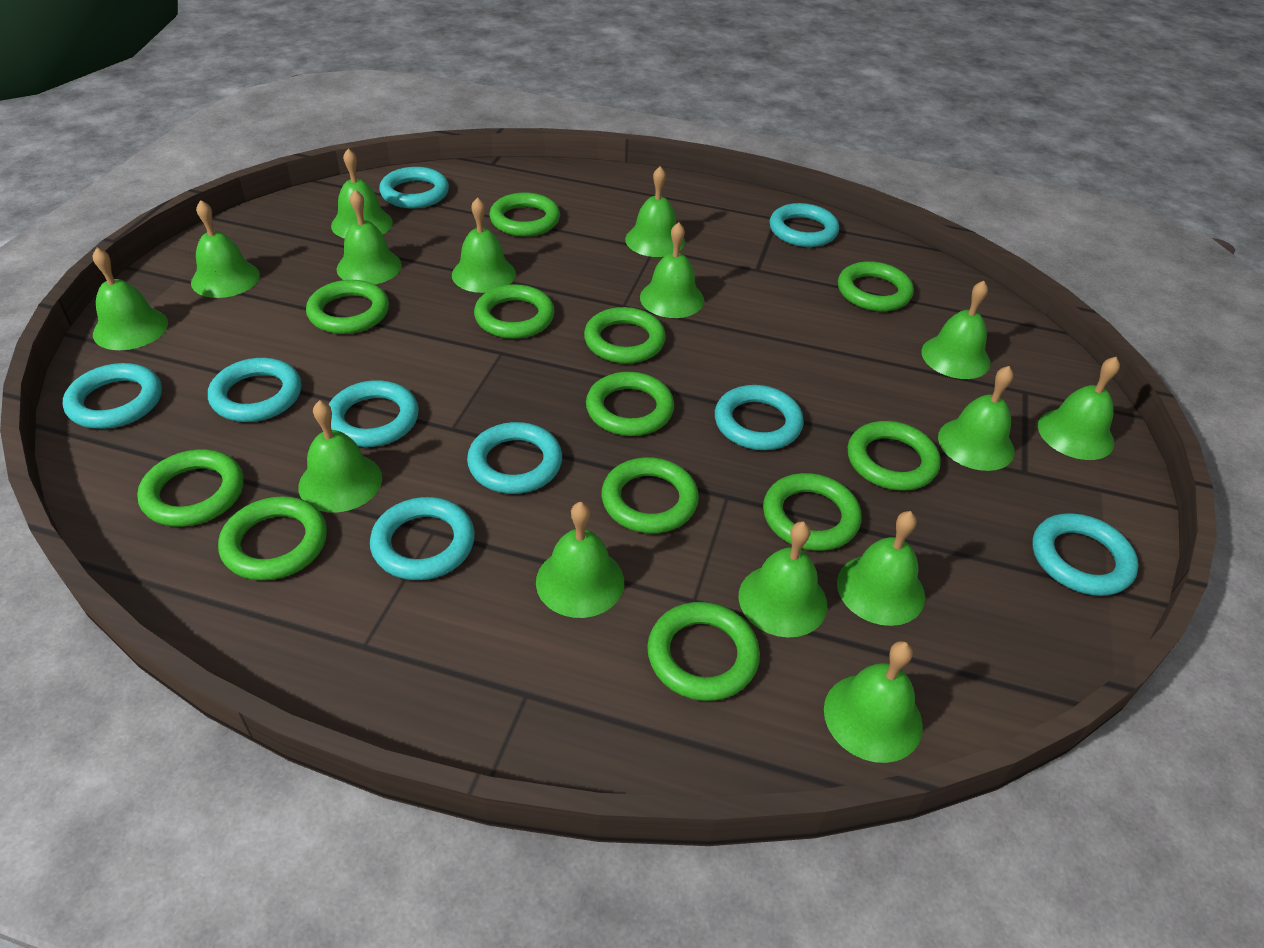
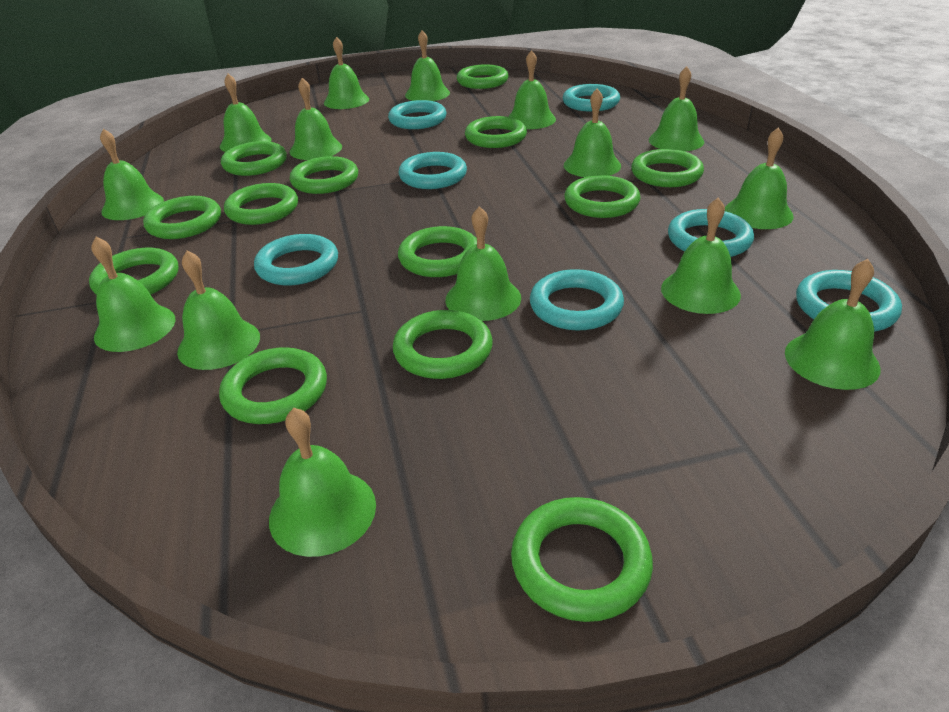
green ring: 12 -> 13
turquoise ring: 9 -> 7

